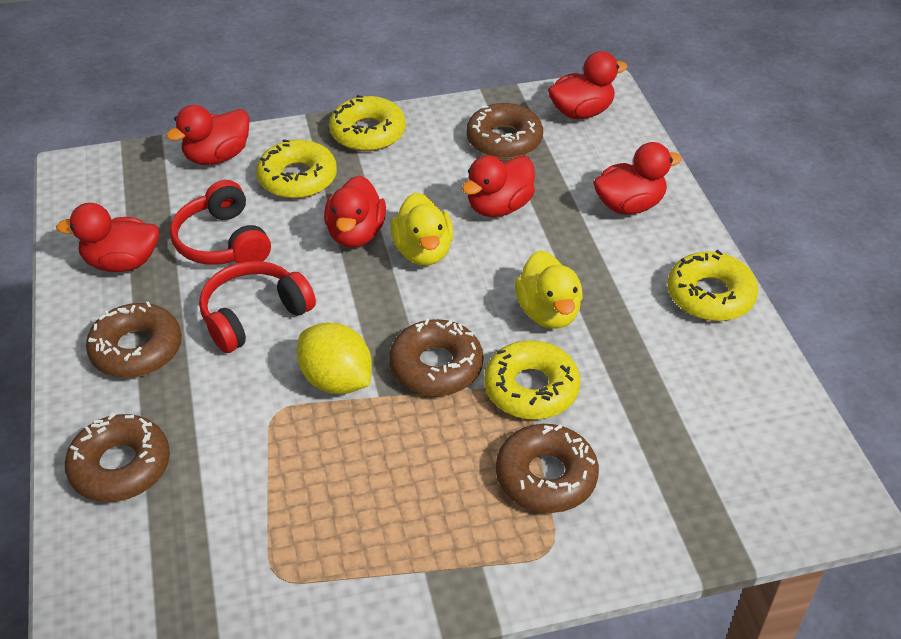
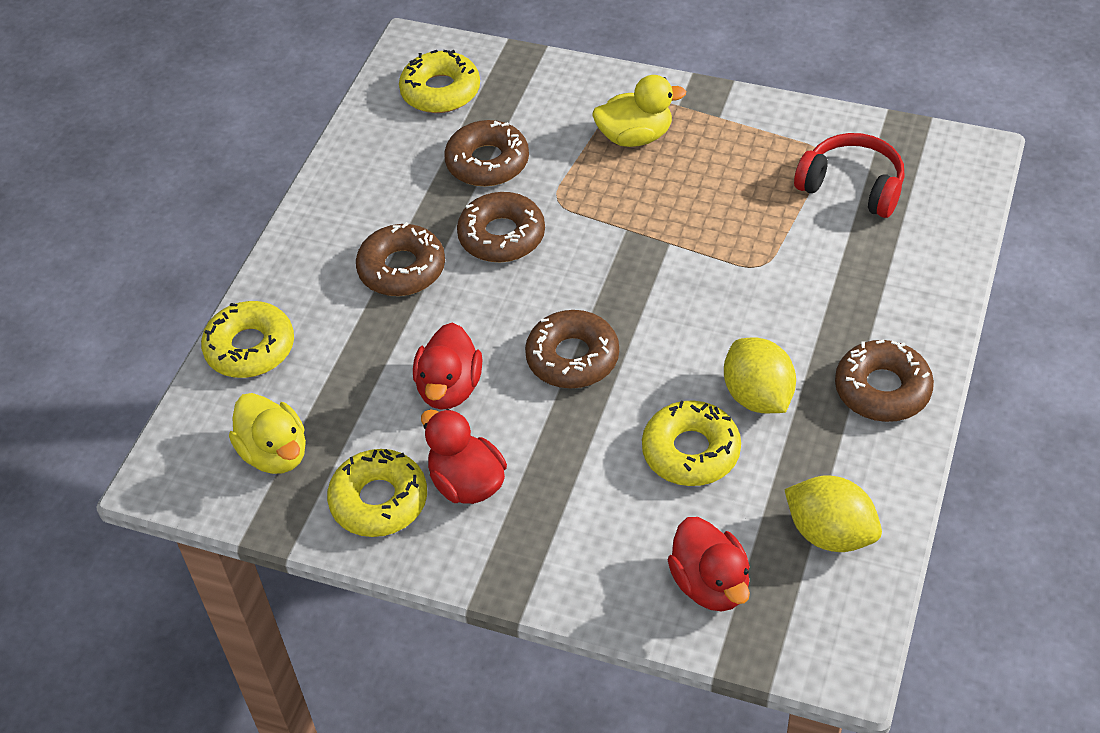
red duck: 6 -> 3
red headphones: 2 -> 1
yellow lemon: 1 -> 2

